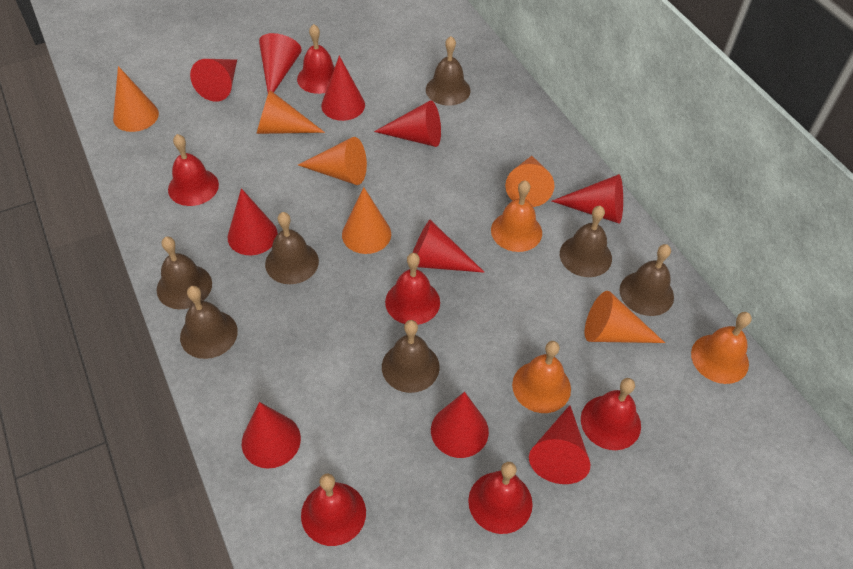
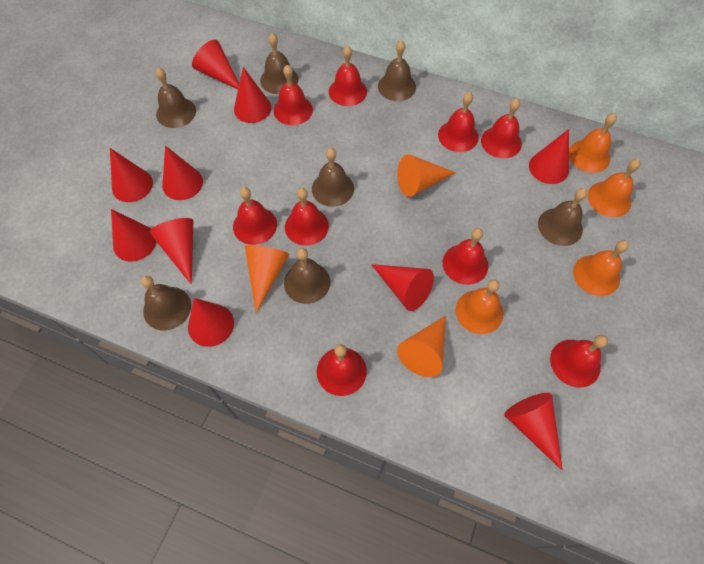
orange bell: 3 -> 4
orange cone: 6 -> 3
red bell: 6 -> 9

